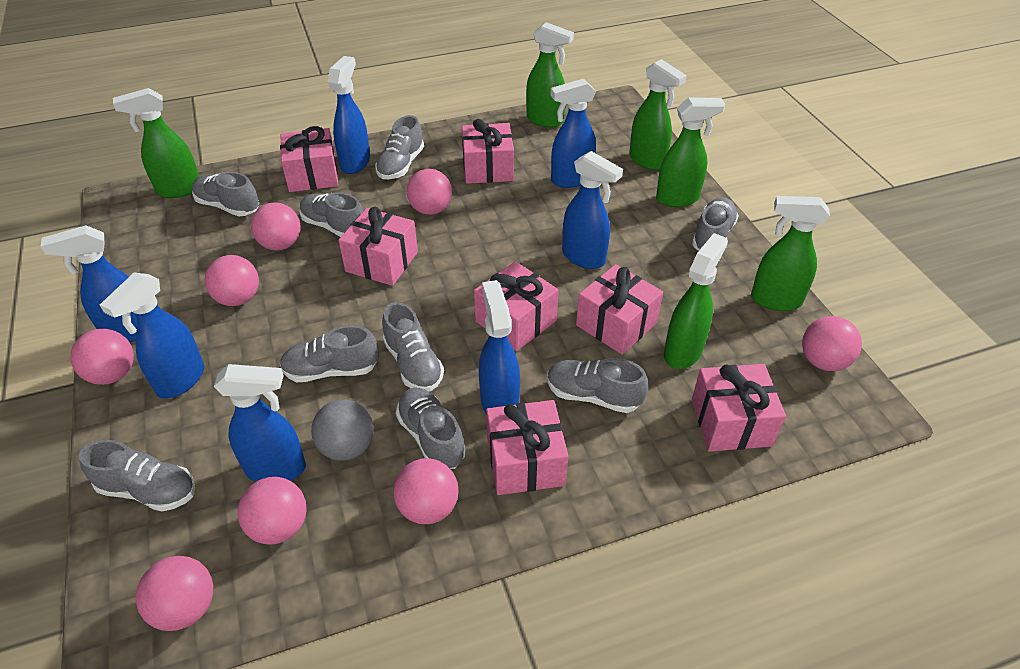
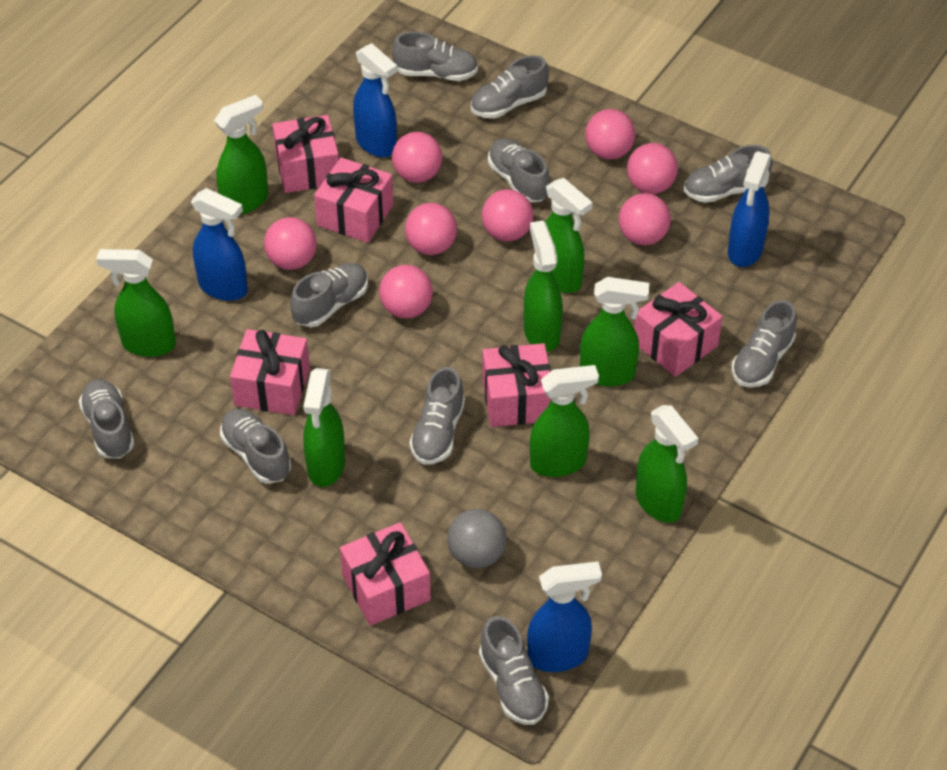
blue spray bottle: 7 -> 4
green spray bottle: 6 -> 8
grey shoe: 9 -> 10
pink gift: 7 -> 6

